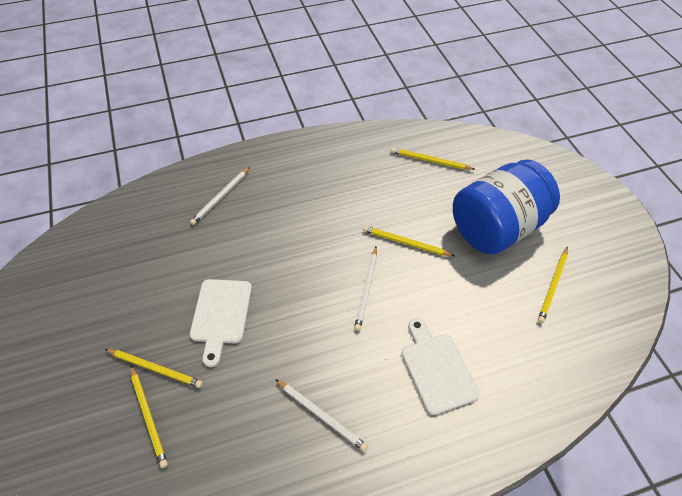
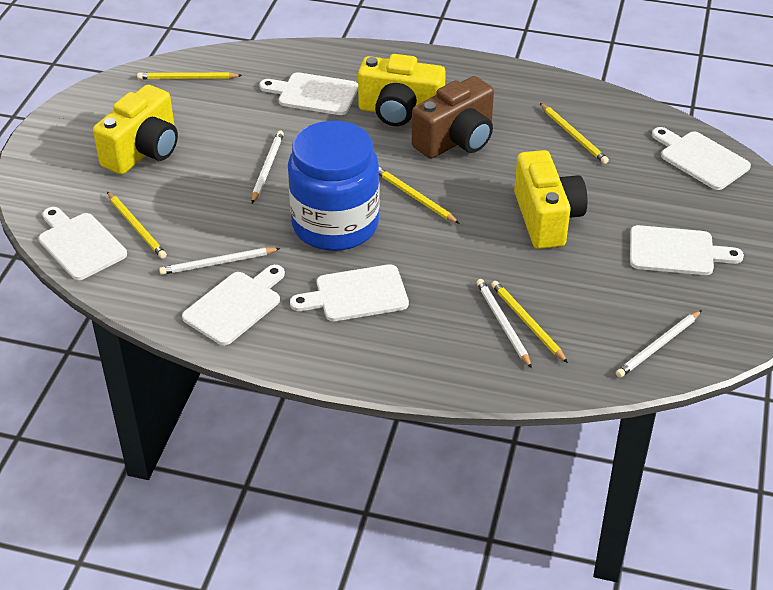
brown camera: 0 -> 1
white cutting board: 2 -> 6
white pencil: 3 -> 4
yellow camera: 0 -> 3

